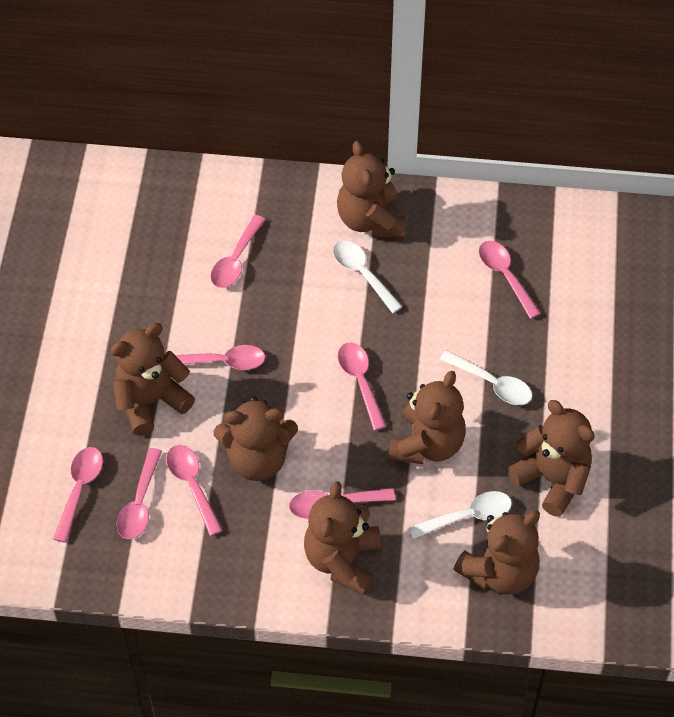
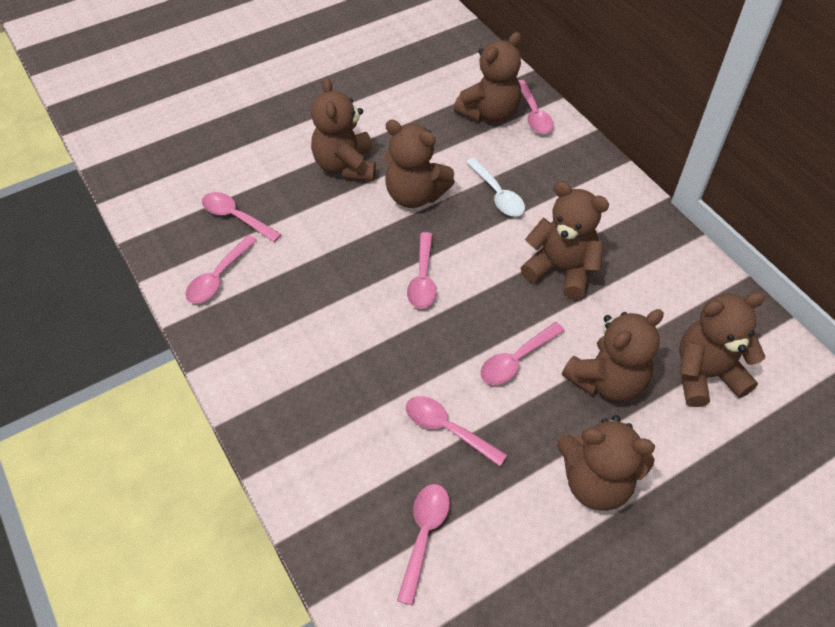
pink spoon: 8 -> 7
white spoon: 3 -> 1

